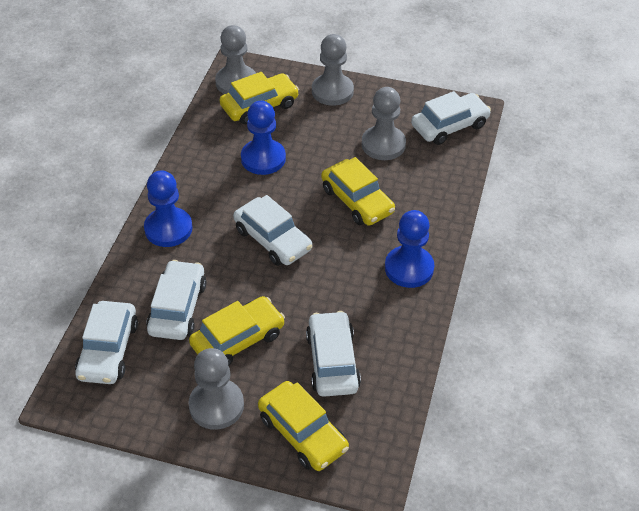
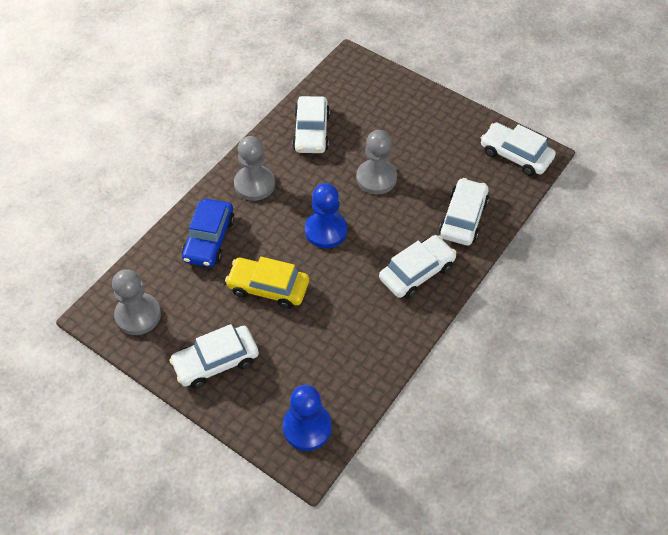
blue car: 0 -> 1
blue pawn: 3 -> 2
grey pawn: 4 -> 3
yellow car: 4 -> 1

